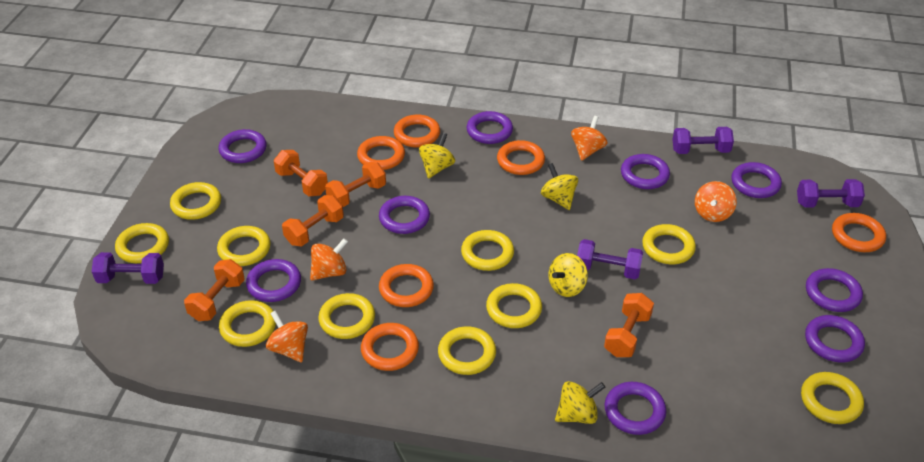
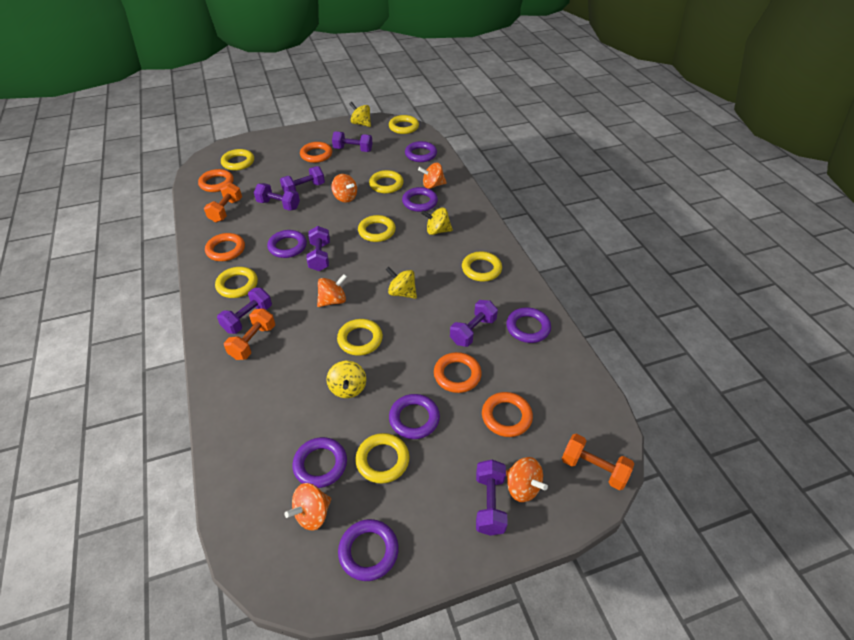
orange dumbbell: 5 -> 3
orange ring: 6 -> 5
orange spinning top: 4 -> 5
purple dumbbell: 4 -> 7
purple ring: 9 -> 7
yellow ring: 10 -> 8

